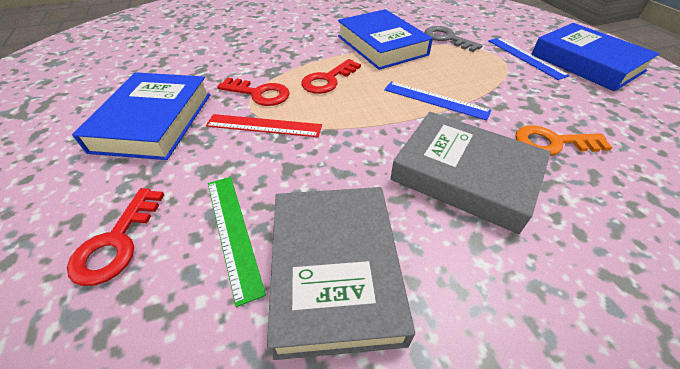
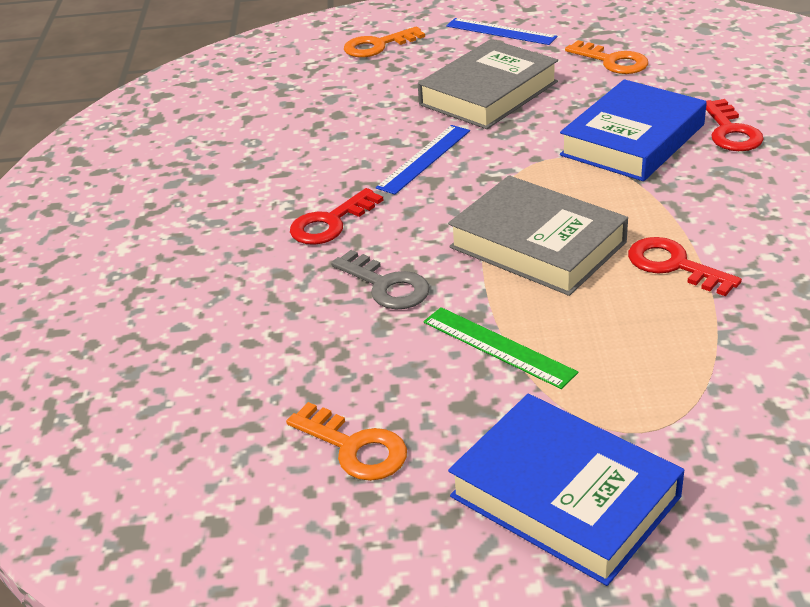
blue book: 3 -> 2
orange key: 1 -> 3
red ruler: 1 -> 0

